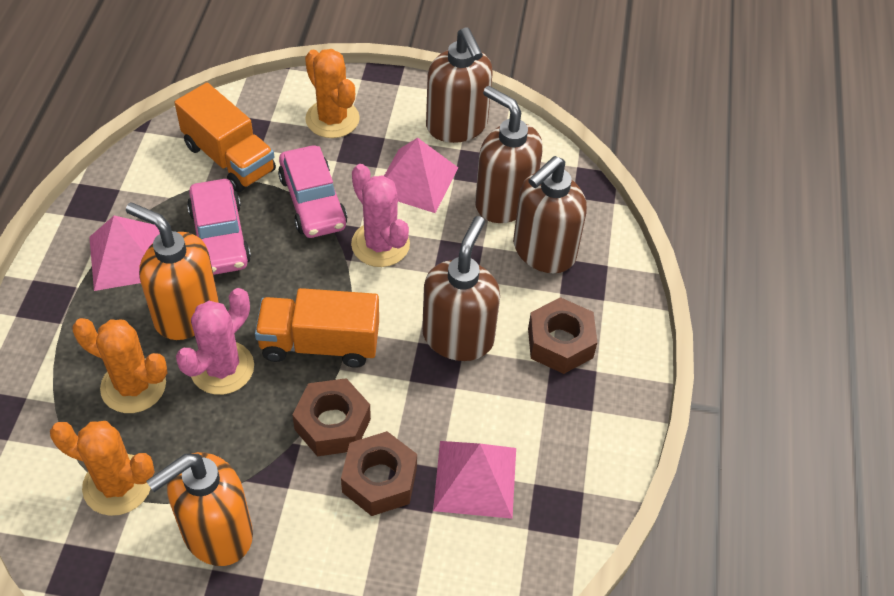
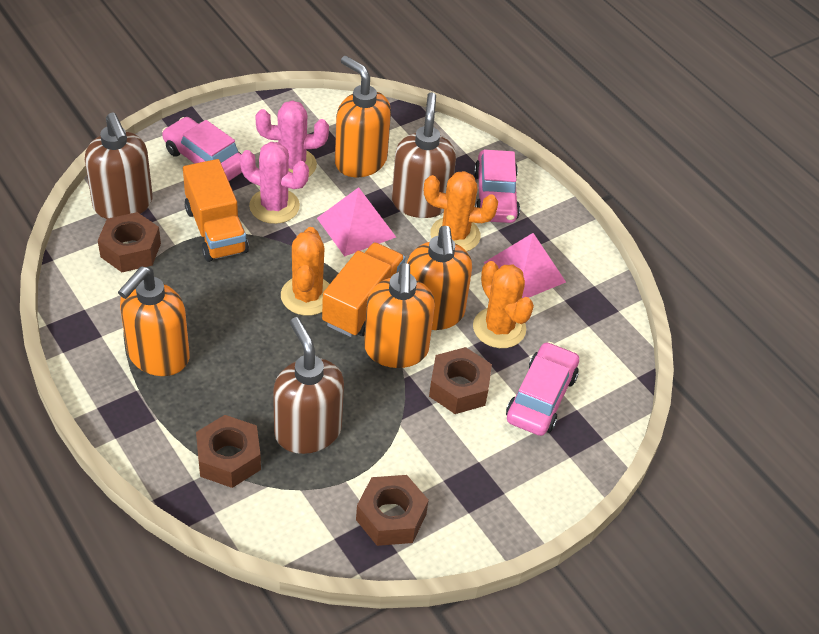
brown nut: 3 -> 4
brown soap dispenser: 4 -> 3
orange soap dispenser: 2 -> 4
pink car: 2 -> 3
pink pyramid: 3 -> 2

